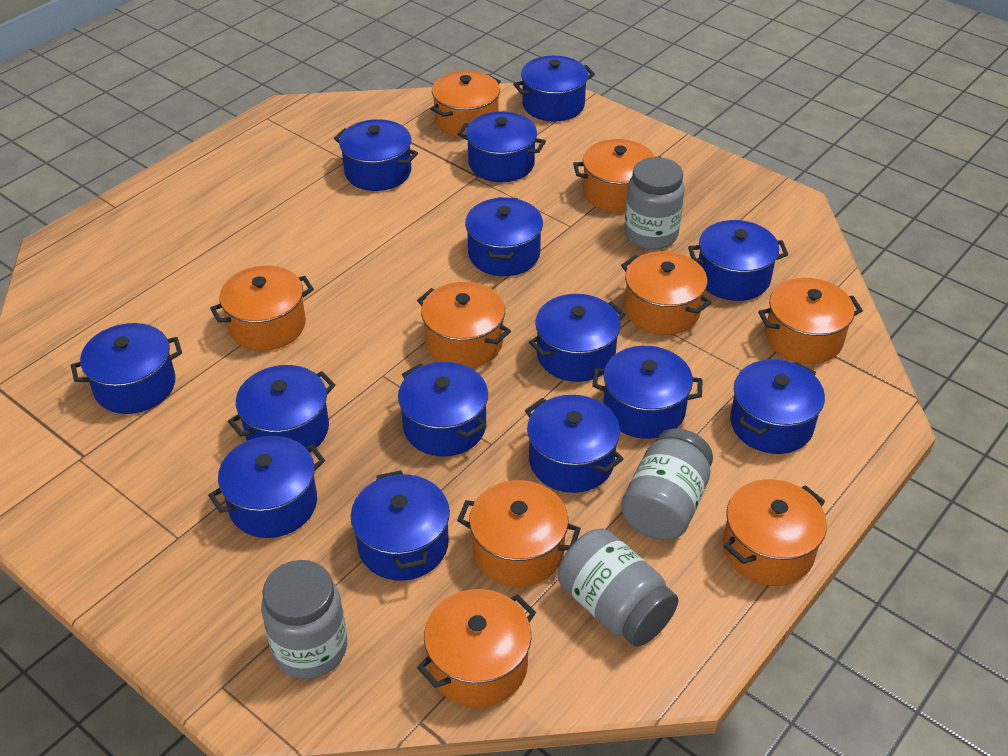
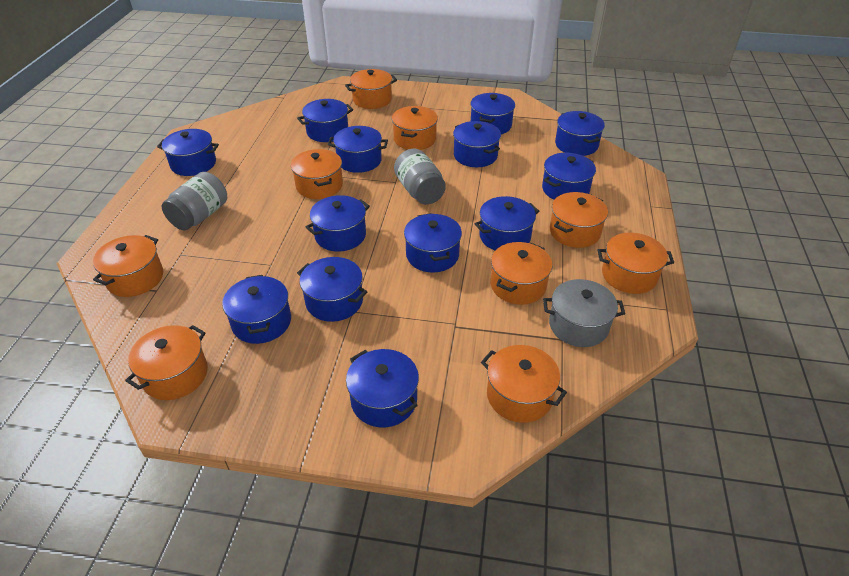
blue pot: 14 -> 13
grey jar: 4 -> 2
grey pot: 0 -> 1

